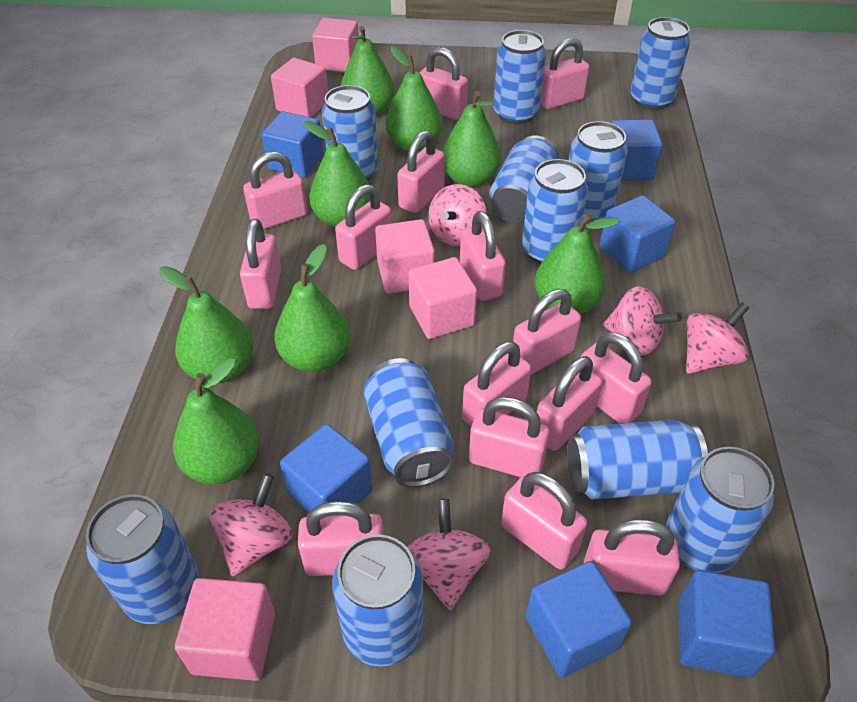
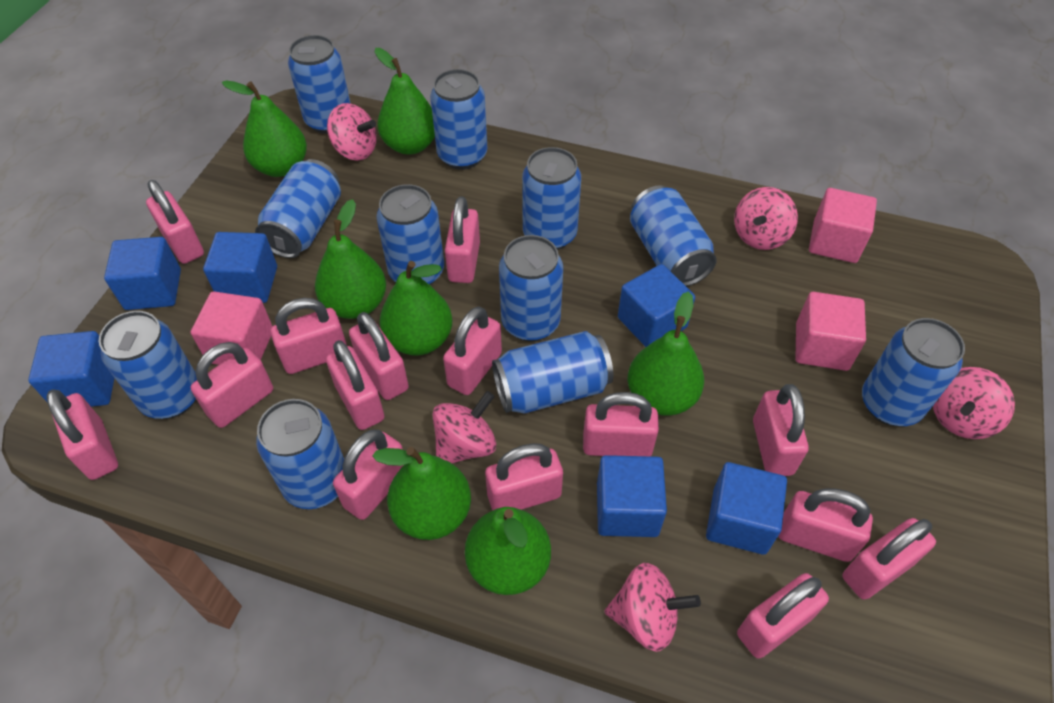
green pear: 8 -> 7
pink cube: 5 -> 3

